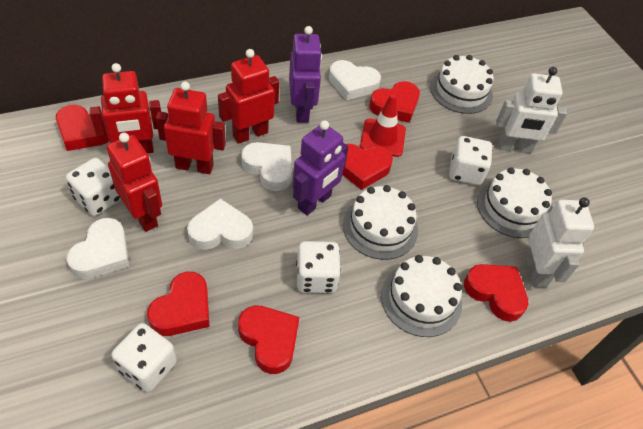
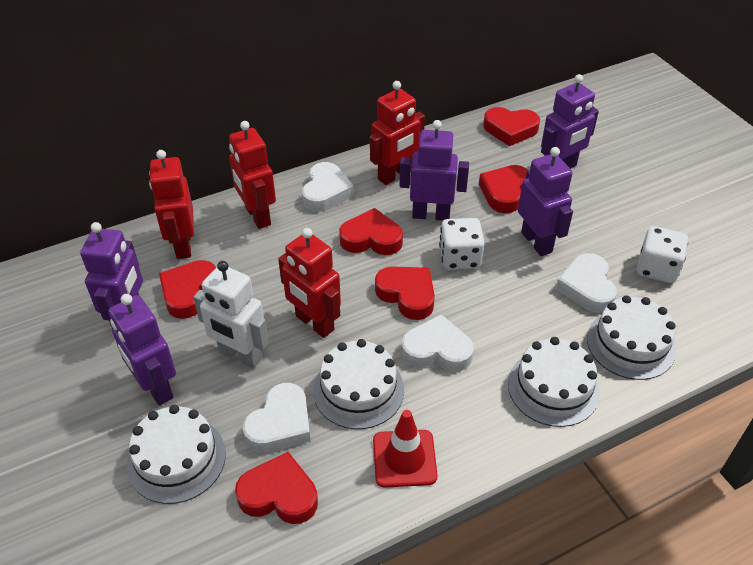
purple robot: 2 -> 5
white dice: 4 -> 2
white robot: 2 -> 1

